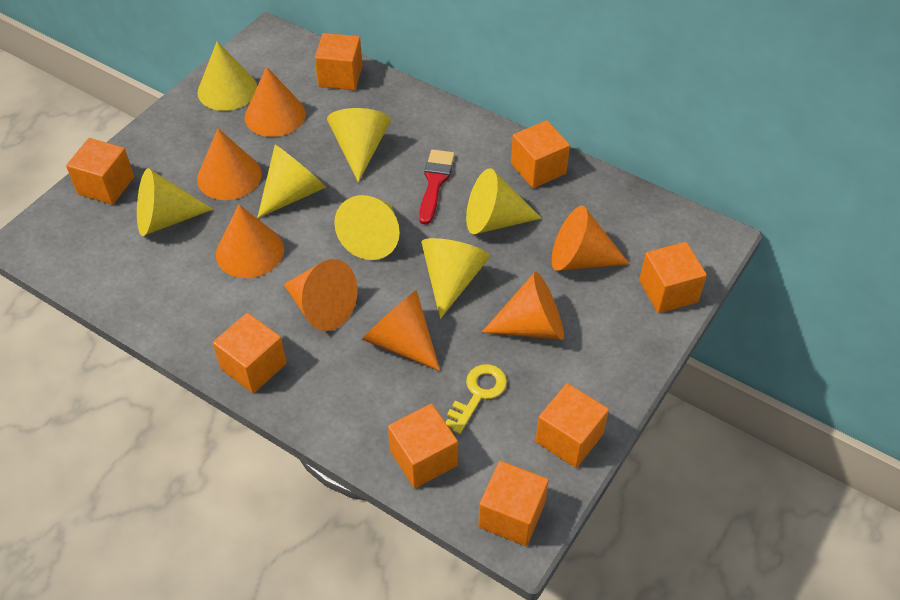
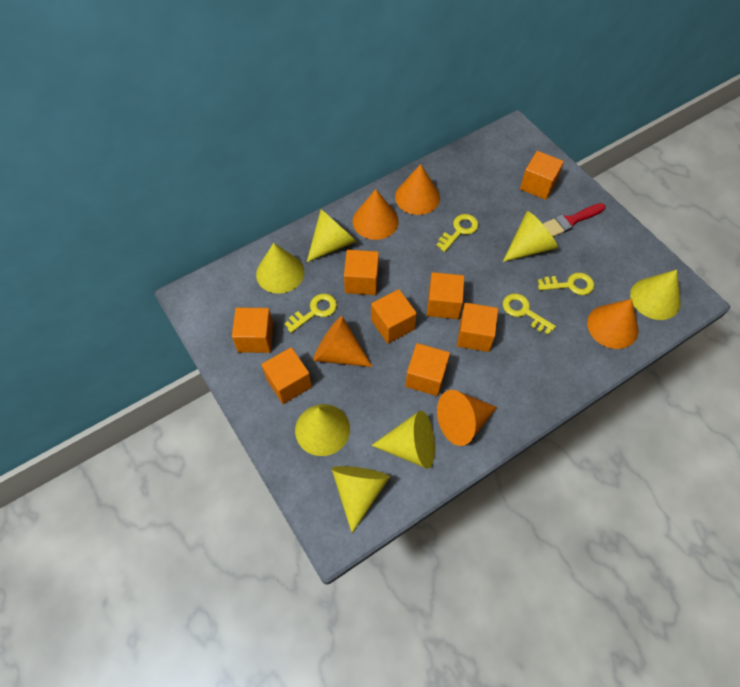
orange cone: 7 -> 5
yellow key: 1 -> 4

